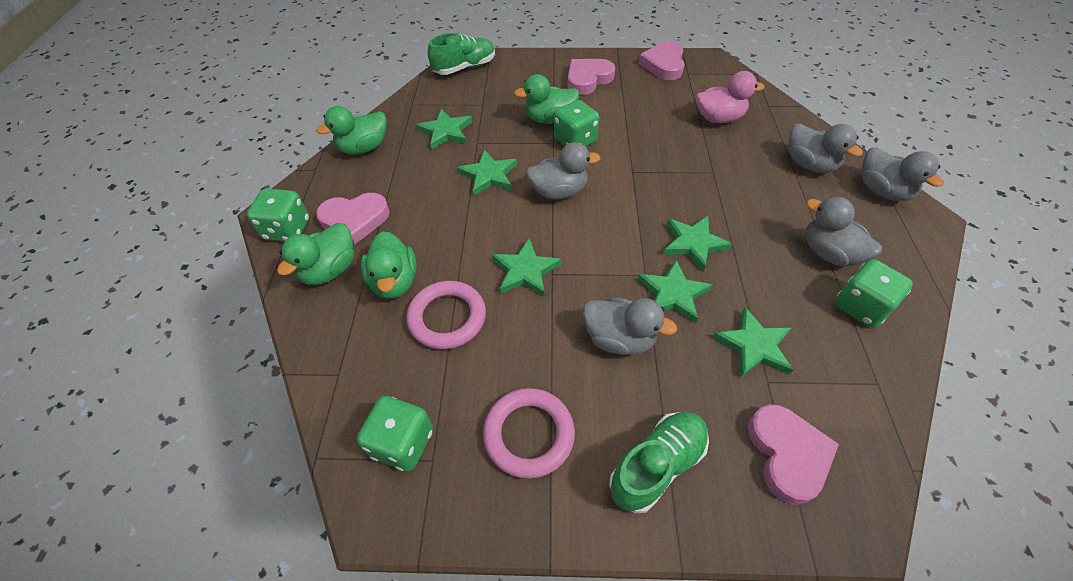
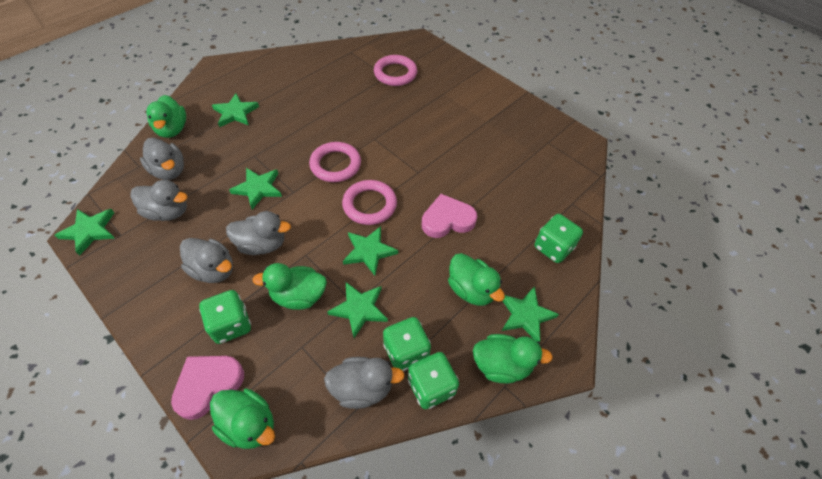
green duck: 4 -> 5
green shoe: 2 -> 0
pink duck: 1 -> 0
pink heart: 4 -> 2
pink ring: 2 -> 3

